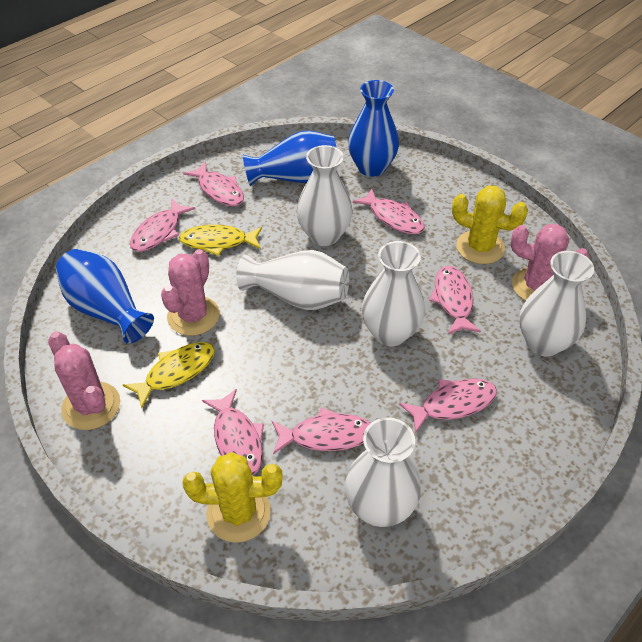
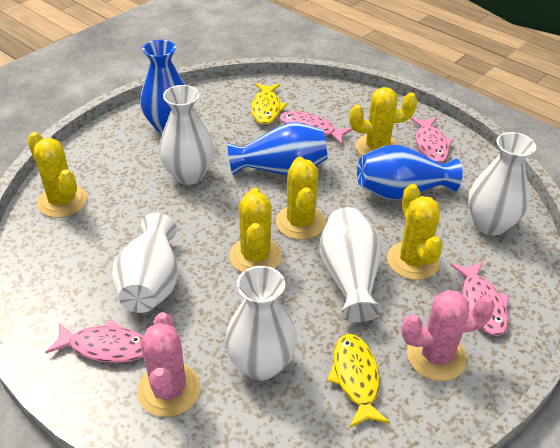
pink cactus: 3 -> 2
pink fish: 7 -> 4
yellow cactus: 2 -> 5

